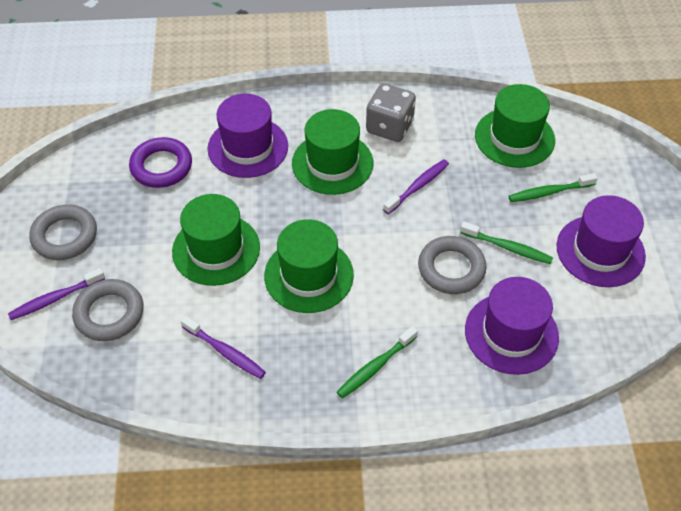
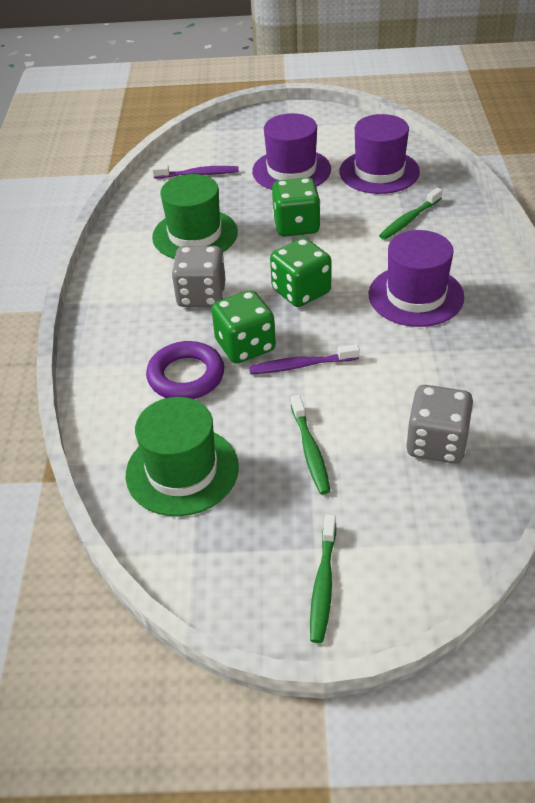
green dice: 0 -> 3
green hat: 4 -> 2
grey dice: 1 -> 2
grey ring: 3 -> 0
purple toothbrush: 3 -> 2

